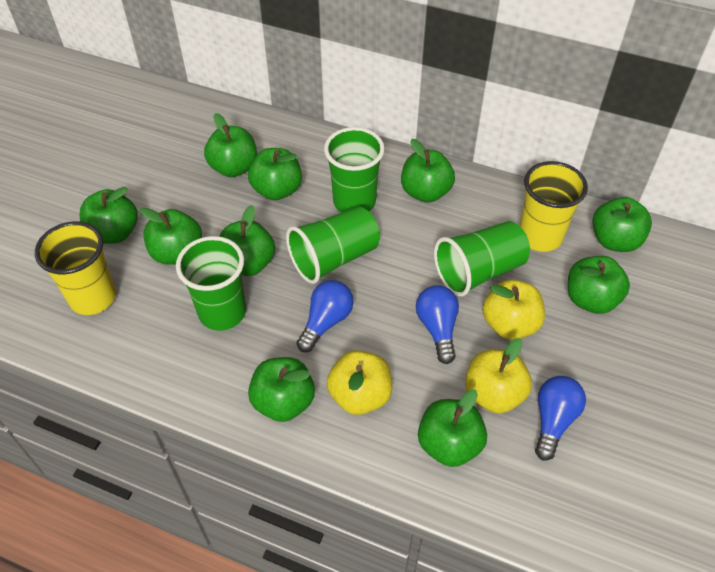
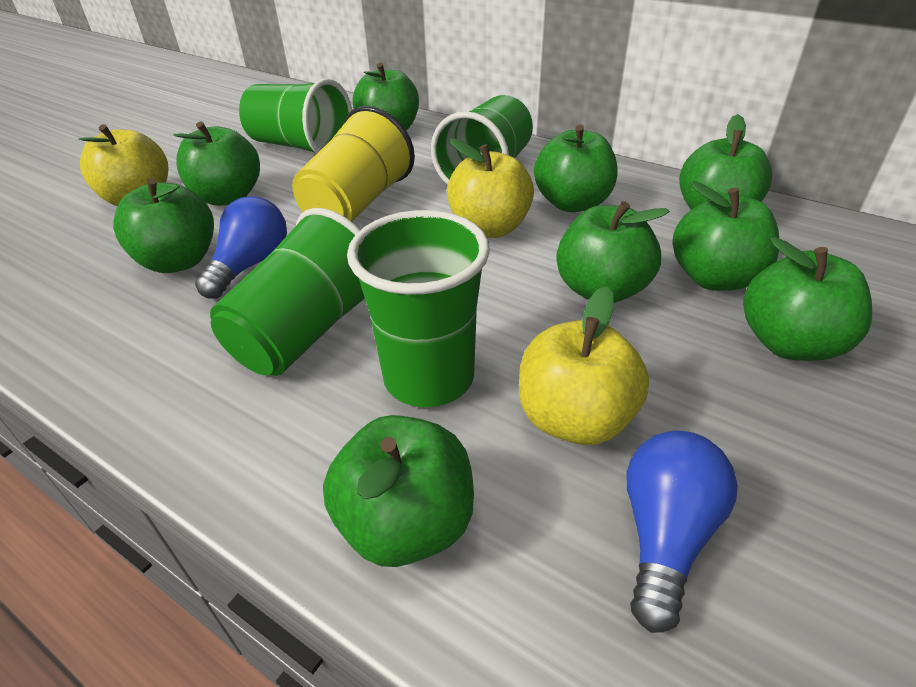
blue light bulb: 3 -> 2
green apple: 10 -> 9
yellow cup: 2 -> 1

